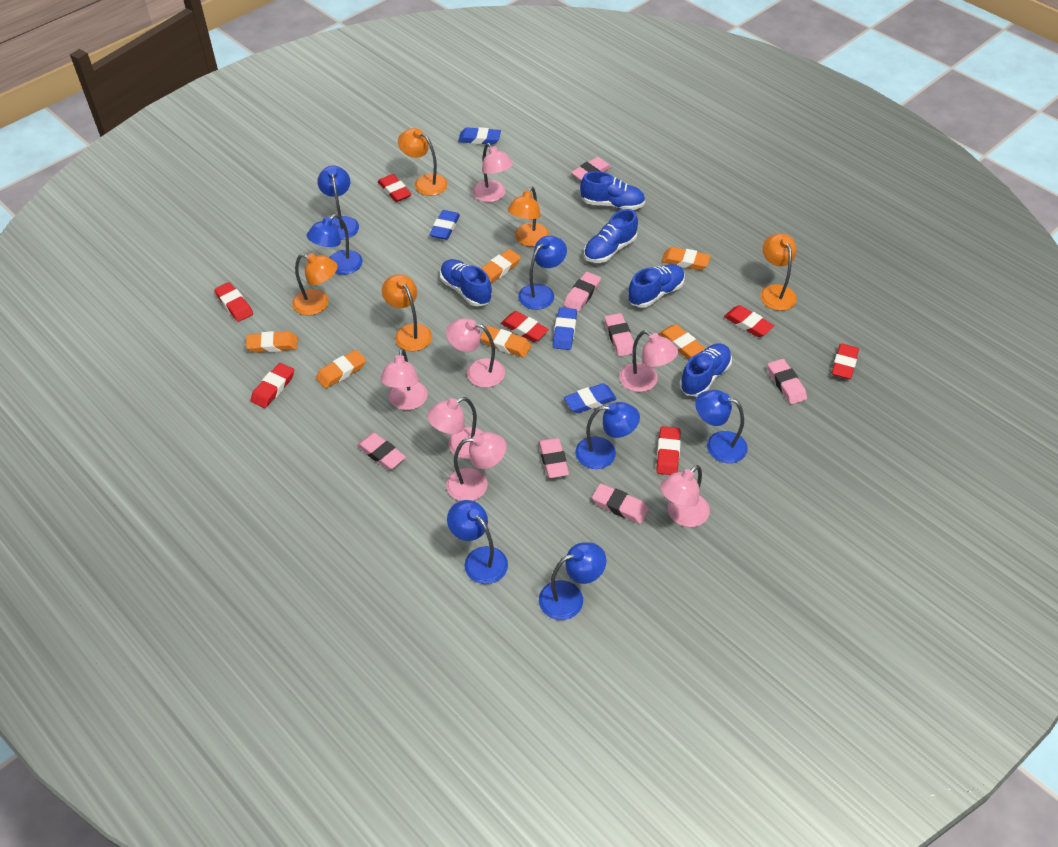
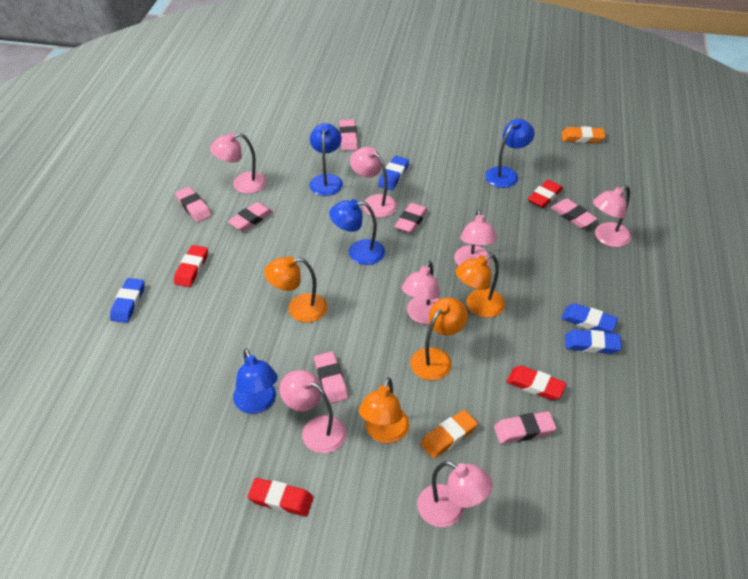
blue lamp: 7 -> 4
blue shoe: 5 -> 0
orange eraser: 6 -> 2
orange lamp: 5 -> 4
red eraser: 7 -> 4

